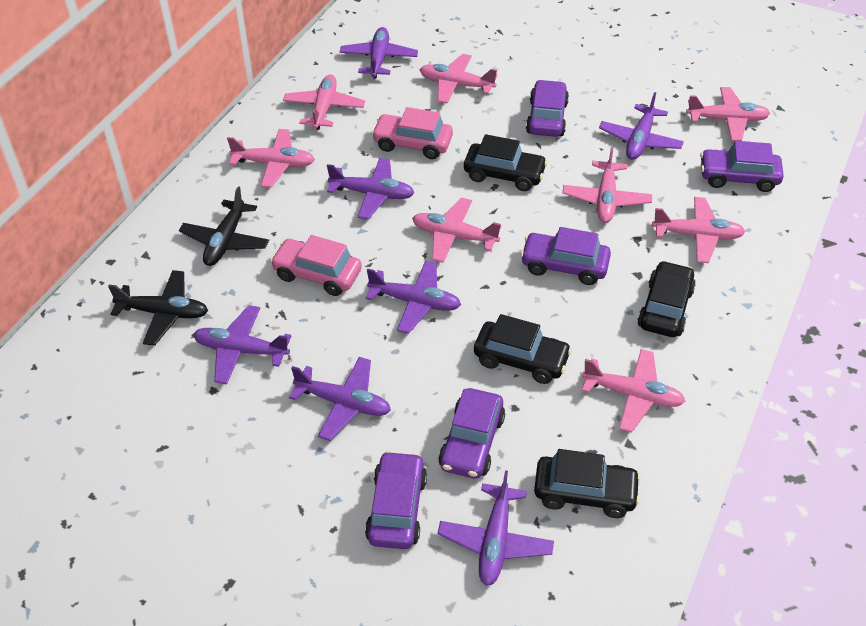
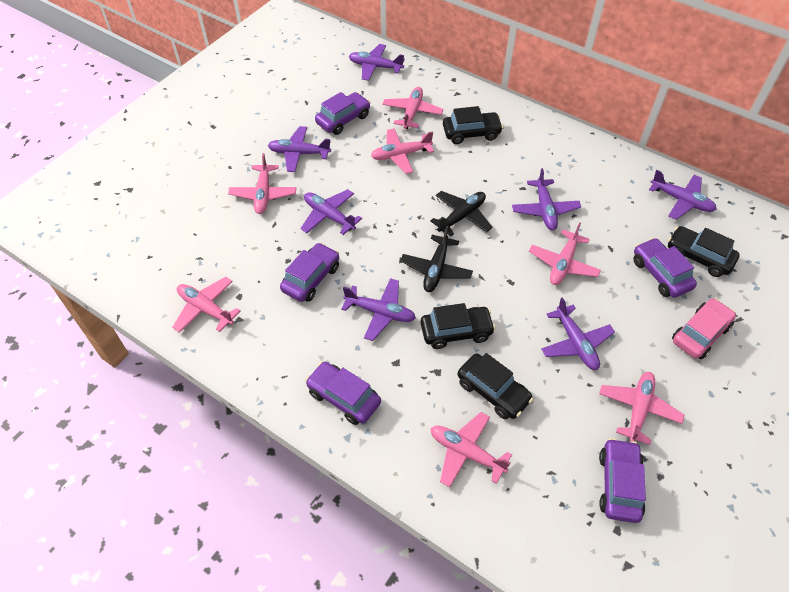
pink car: 2 -> 1
pink plane: 8 -> 7

